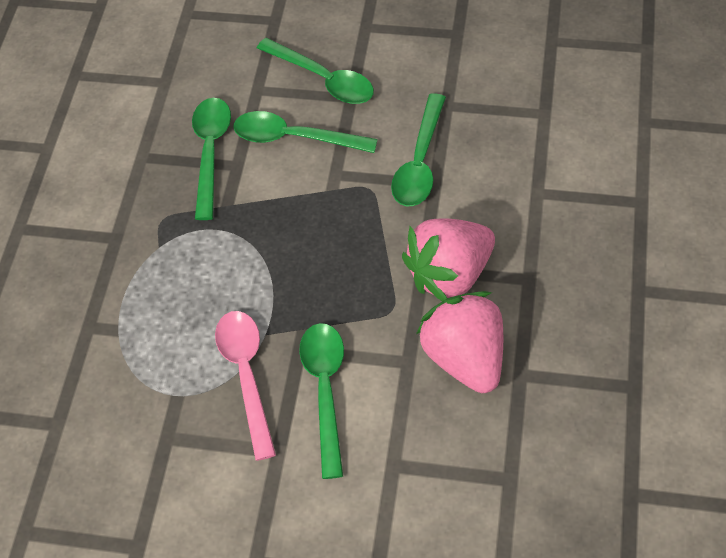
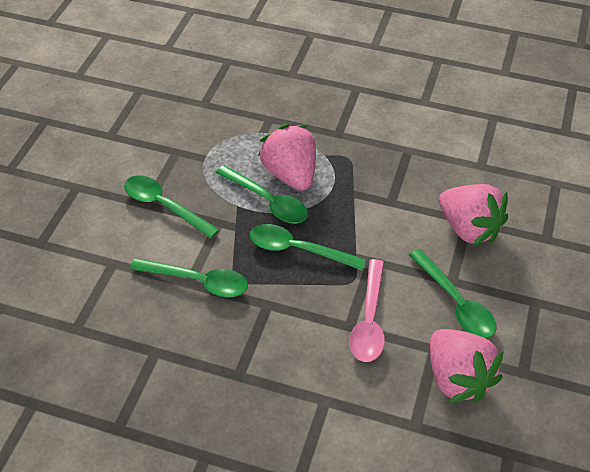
pink strawberry: 2 -> 3

